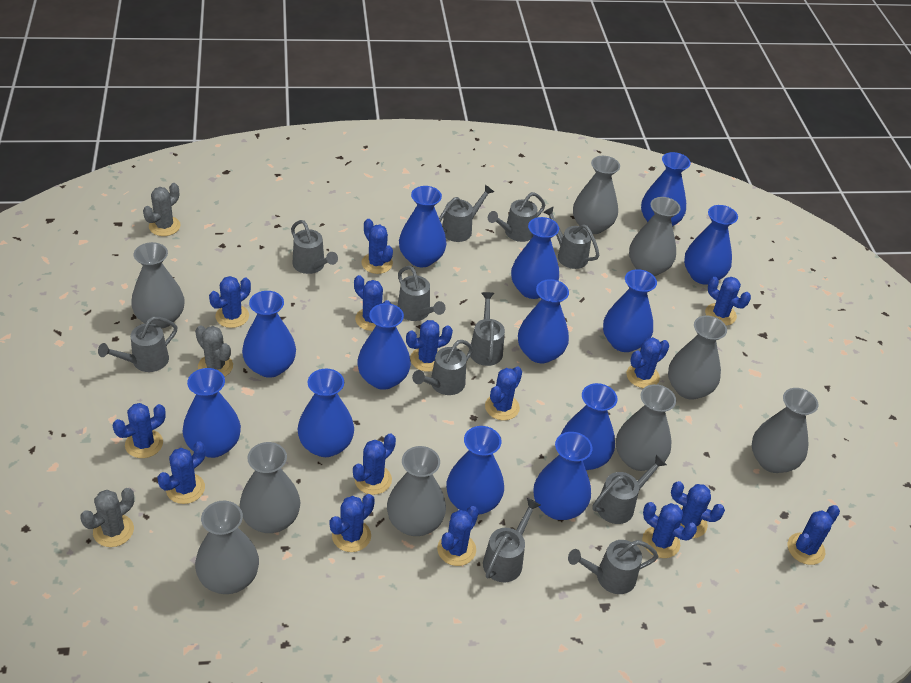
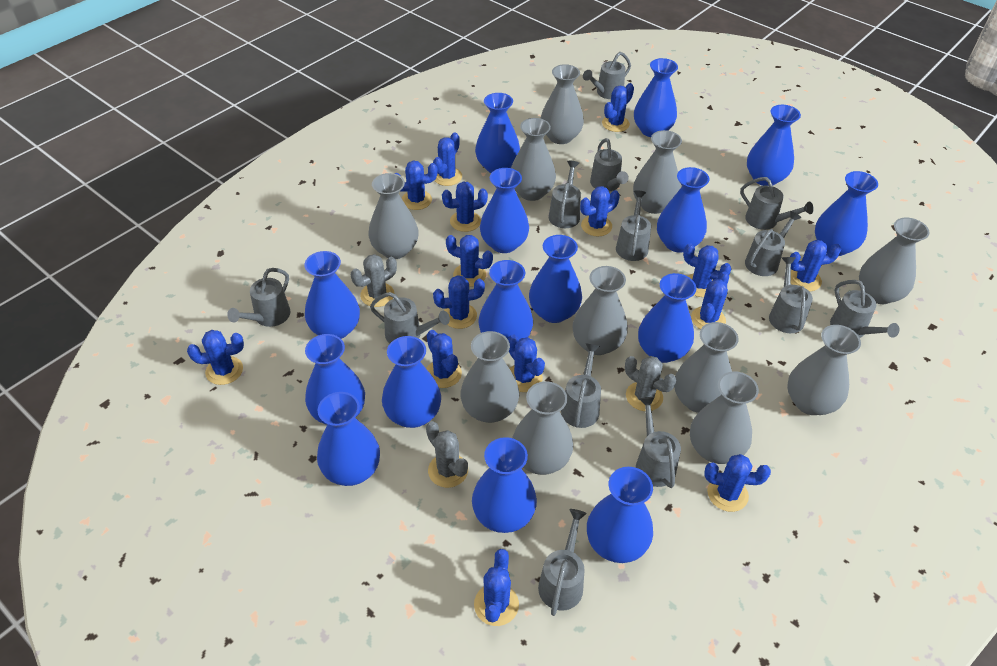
blue vase: 13 -> 15
grey vase: 9 -> 11
grey watering can: 11 -> 13

